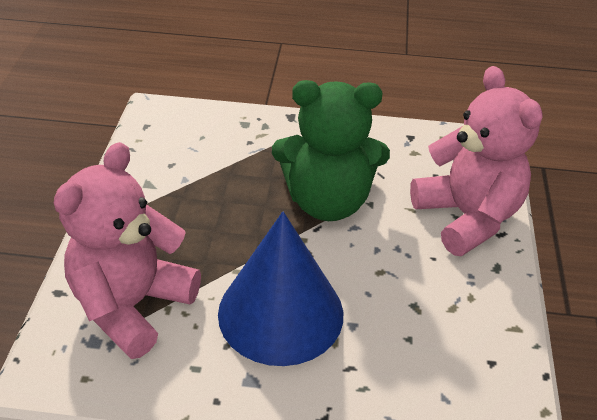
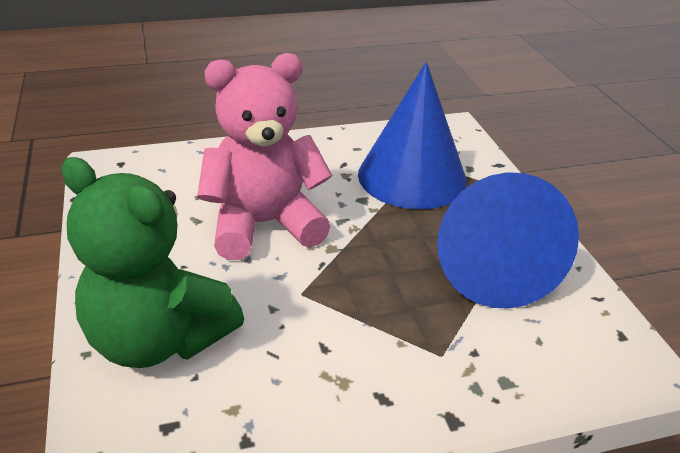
blue cone: 1 -> 2
pink teddy bear: 2 -> 1

